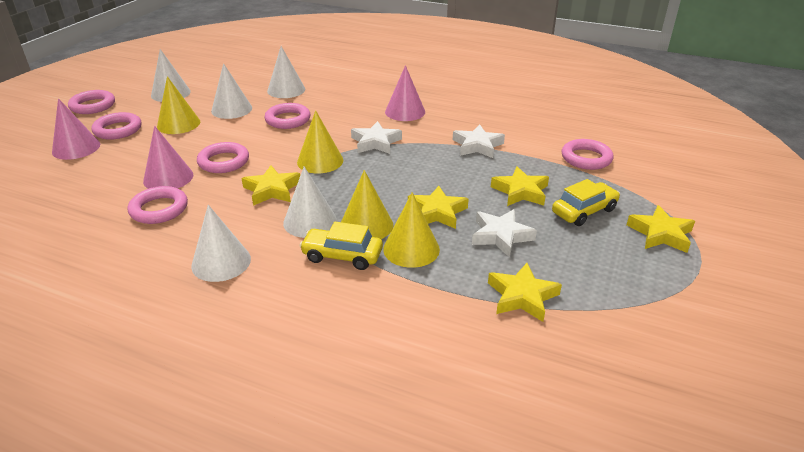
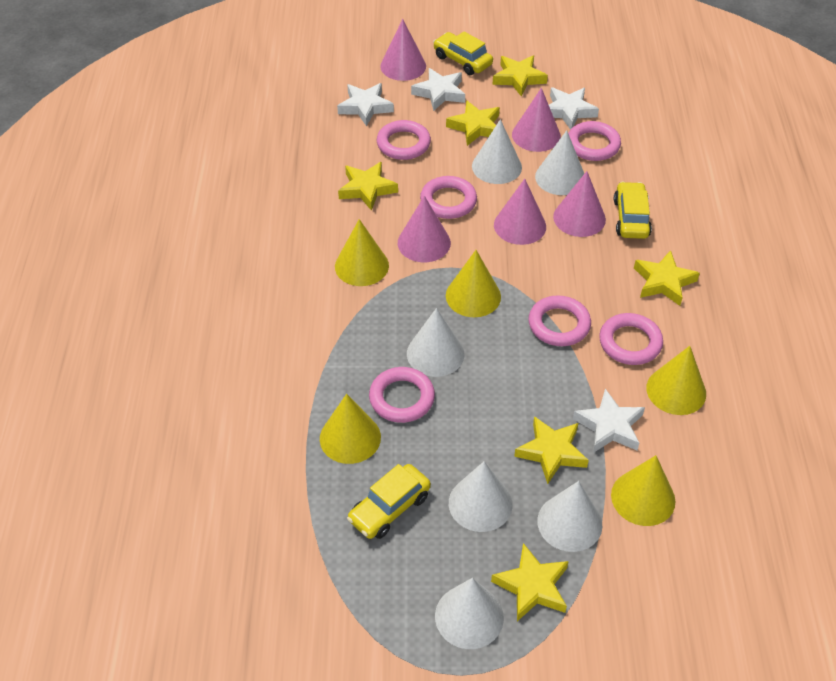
pink cone: 3 -> 5
white cone: 5 -> 6
white star: 3 -> 4
yellow car: 2 -> 3
yellow cone: 4 -> 5
yellow star: 5 -> 6

